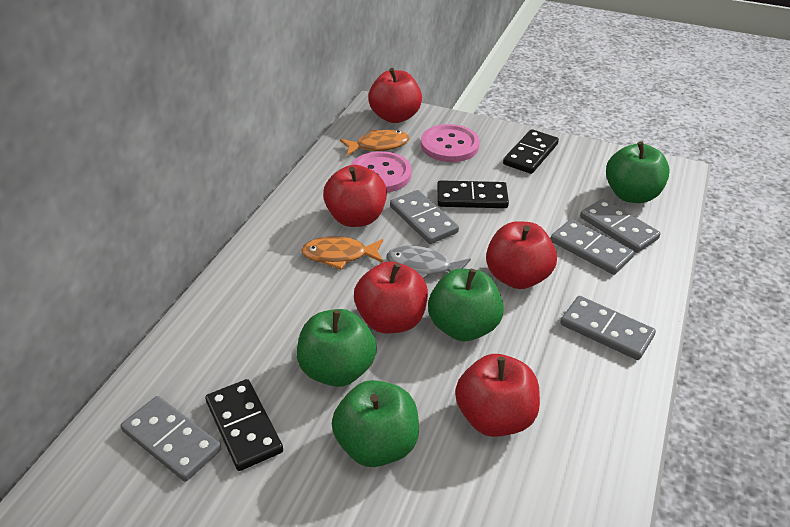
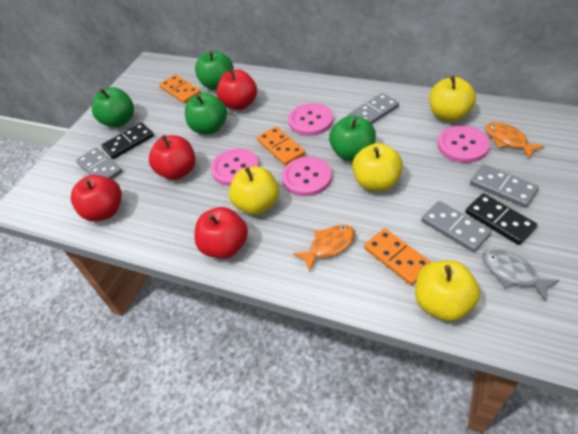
black domino: 3 -> 2
grey domino: 5 -> 4
orange domino: 0 -> 3
pink button: 2 -> 4
red apple: 5 -> 4
yellow apple: 0 -> 4

